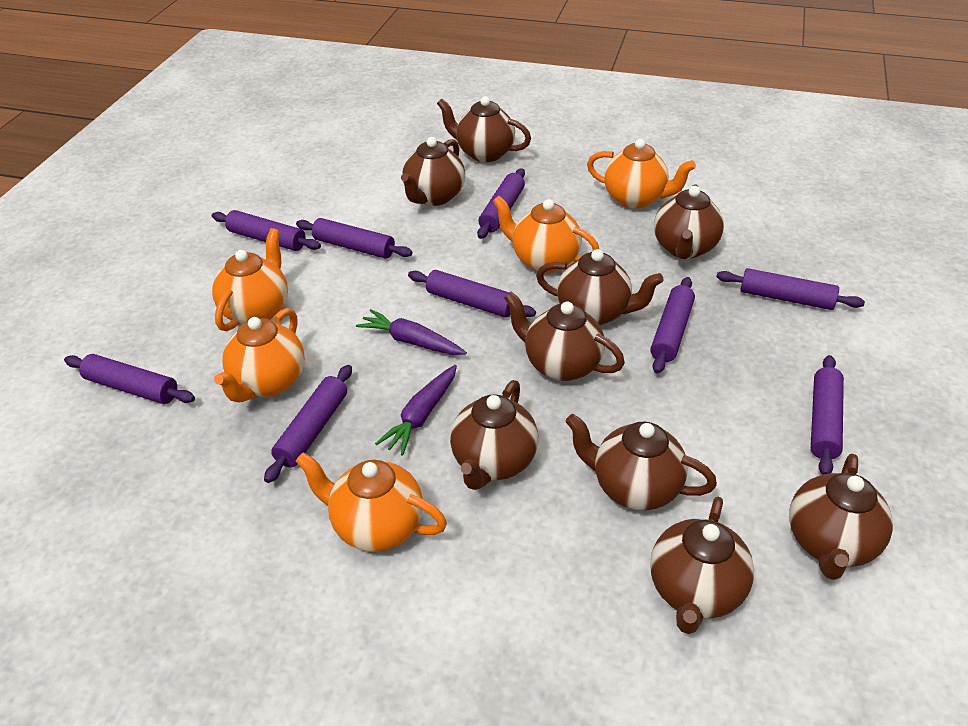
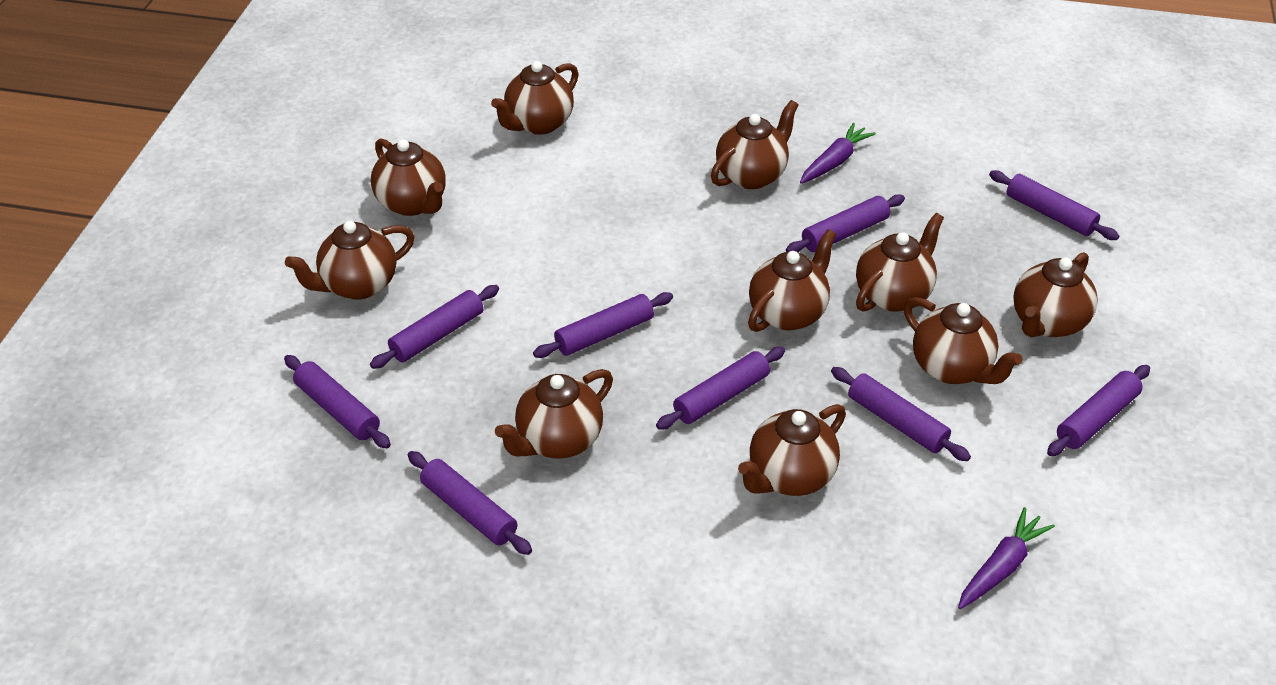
brown teapot: 9 -> 10
orange teapot: 5 -> 0

